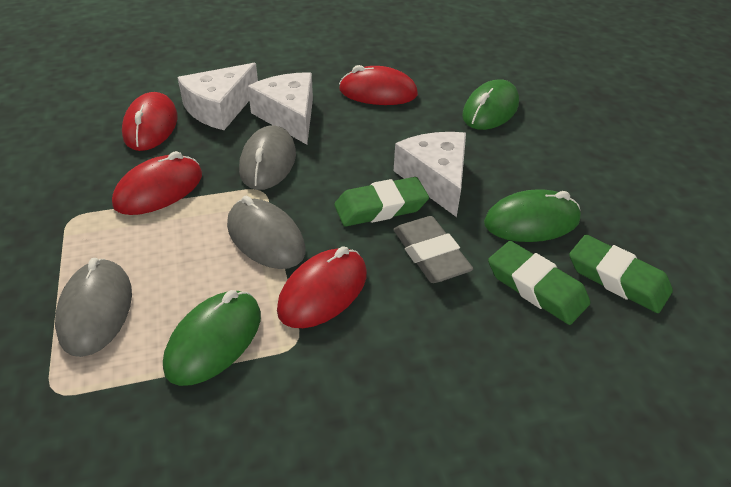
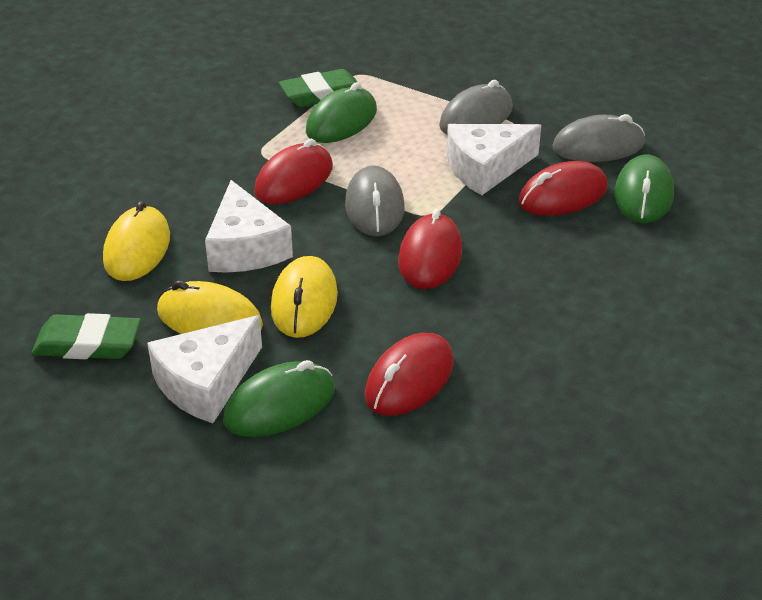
green eraser: 3 -> 2
grey eraser: 1 -> 0
yellow mouse: 0 -> 3

